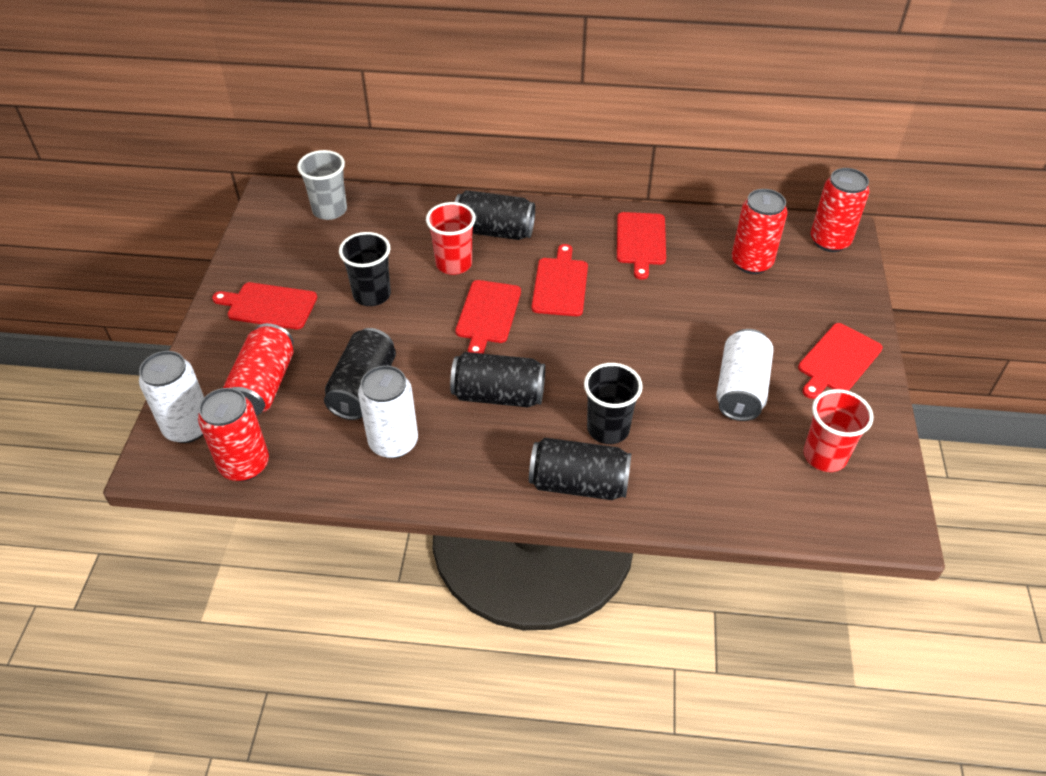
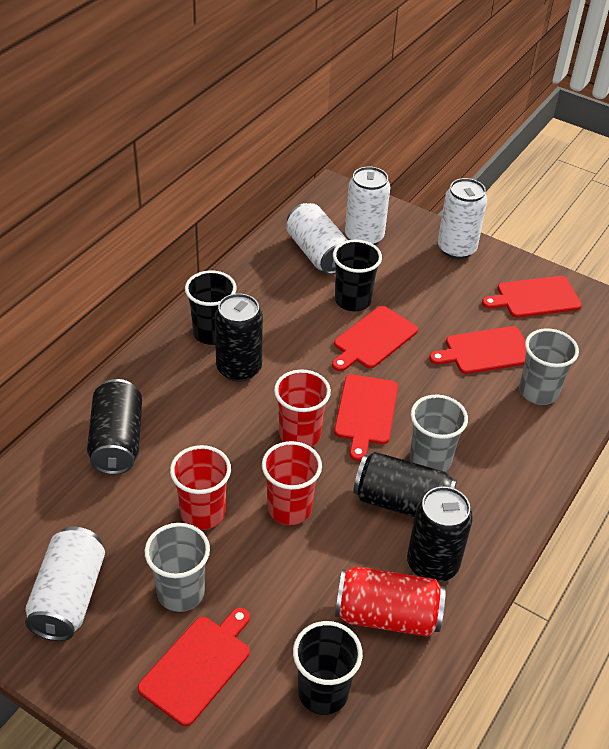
black cup: 2 -> 3
grey cup: 1 -> 3
red can: 4 -> 1
red cup: 2 -> 3
white can: 3 -> 4

